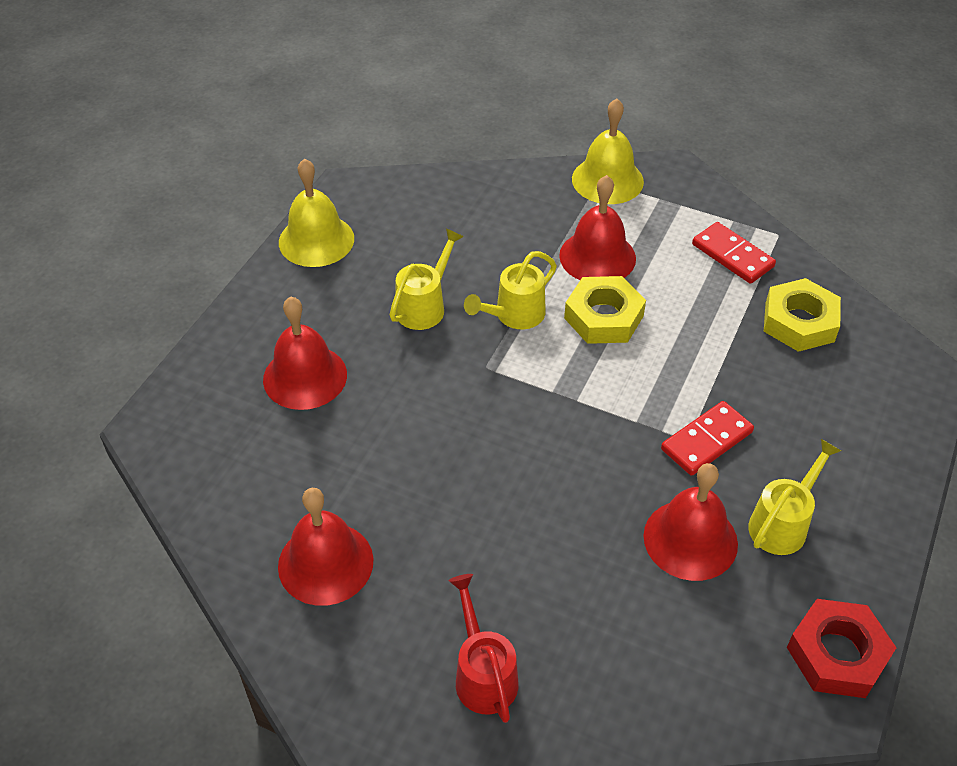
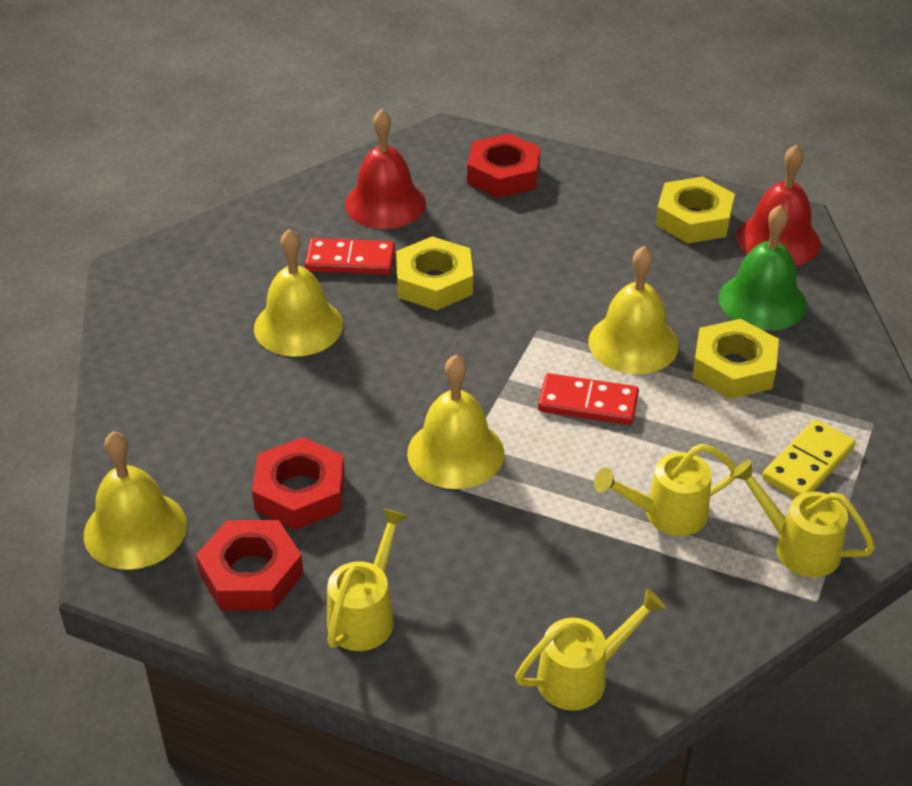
green bell: 0 -> 1
red bell: 4 -> 2
red nut: 1 -> 3
red watering can: 1 -> 0
yellow bell: 2 -> 4
yellow domino: 0 -> 1
yellow nut: 2 -> 3
yellow watering can: 3 -> 4

